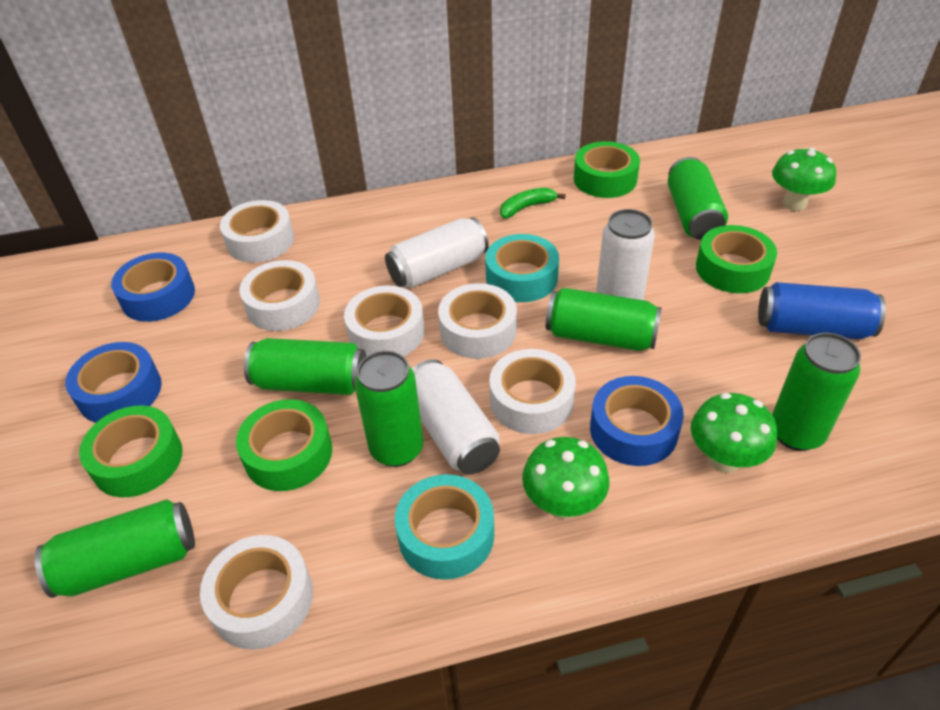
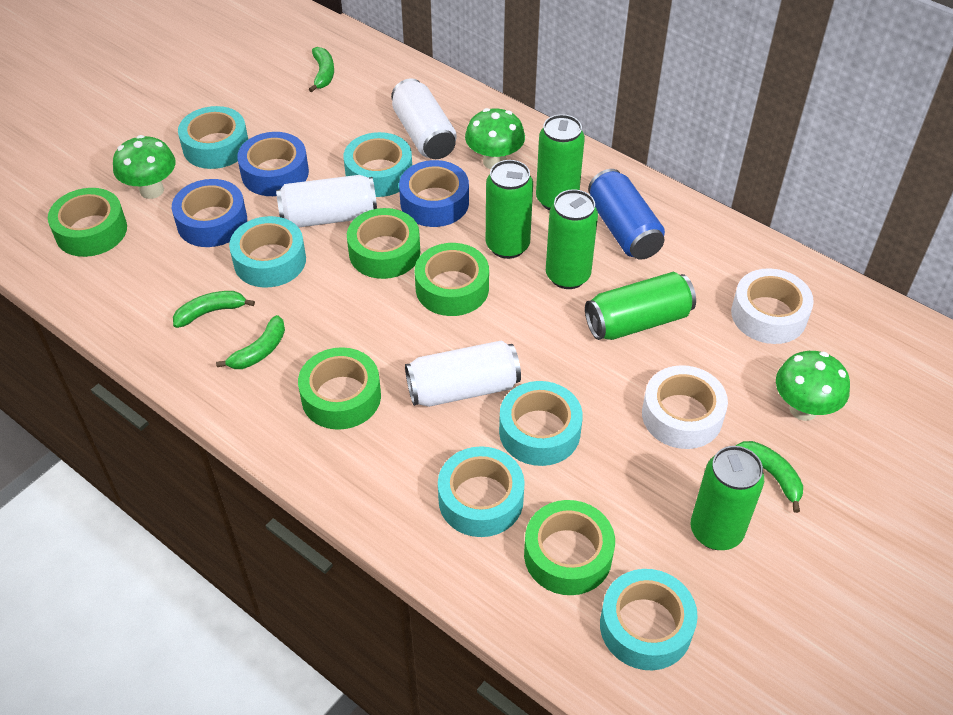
green banana: 1 -> 4
green can: 6 -> 5
green tape: 4 -> 5
turquoise tape: 2 -> 6
white tape: 6 -> 2

